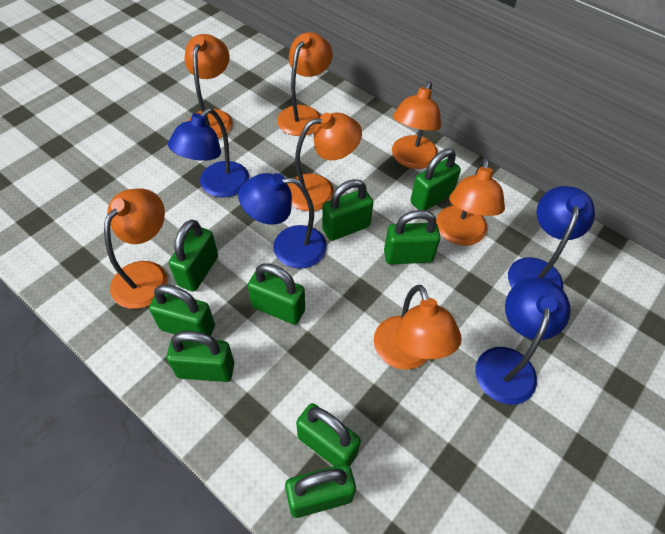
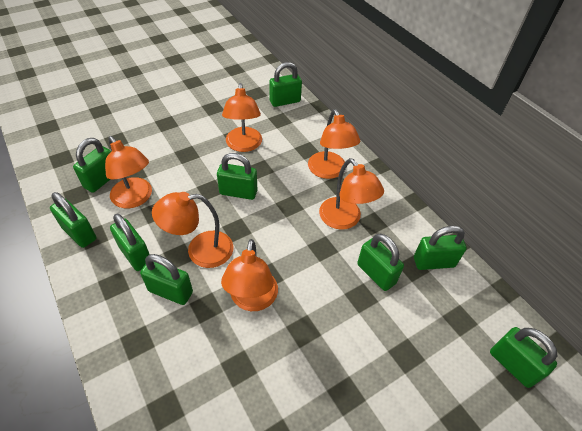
blue lamp: 4 -> 0
orange lamp: 7 -> 6

